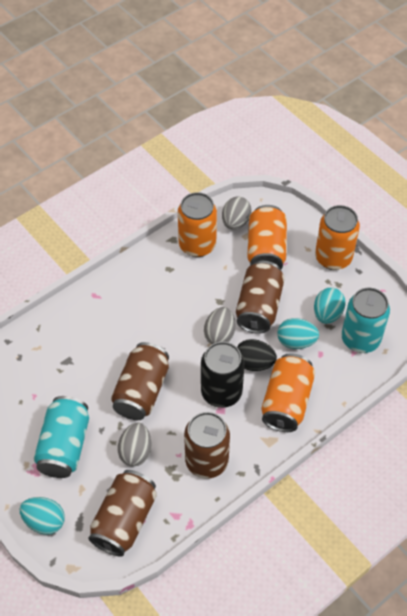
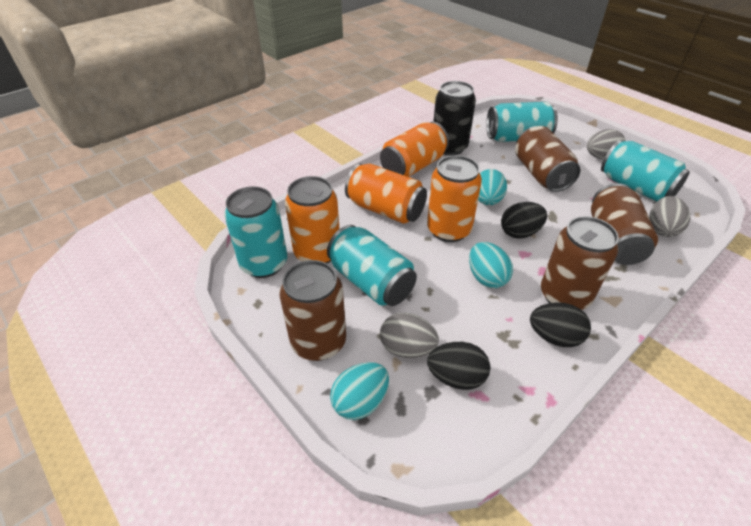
black egg: 1 -> 3
turquoise can: 2 -> 4

